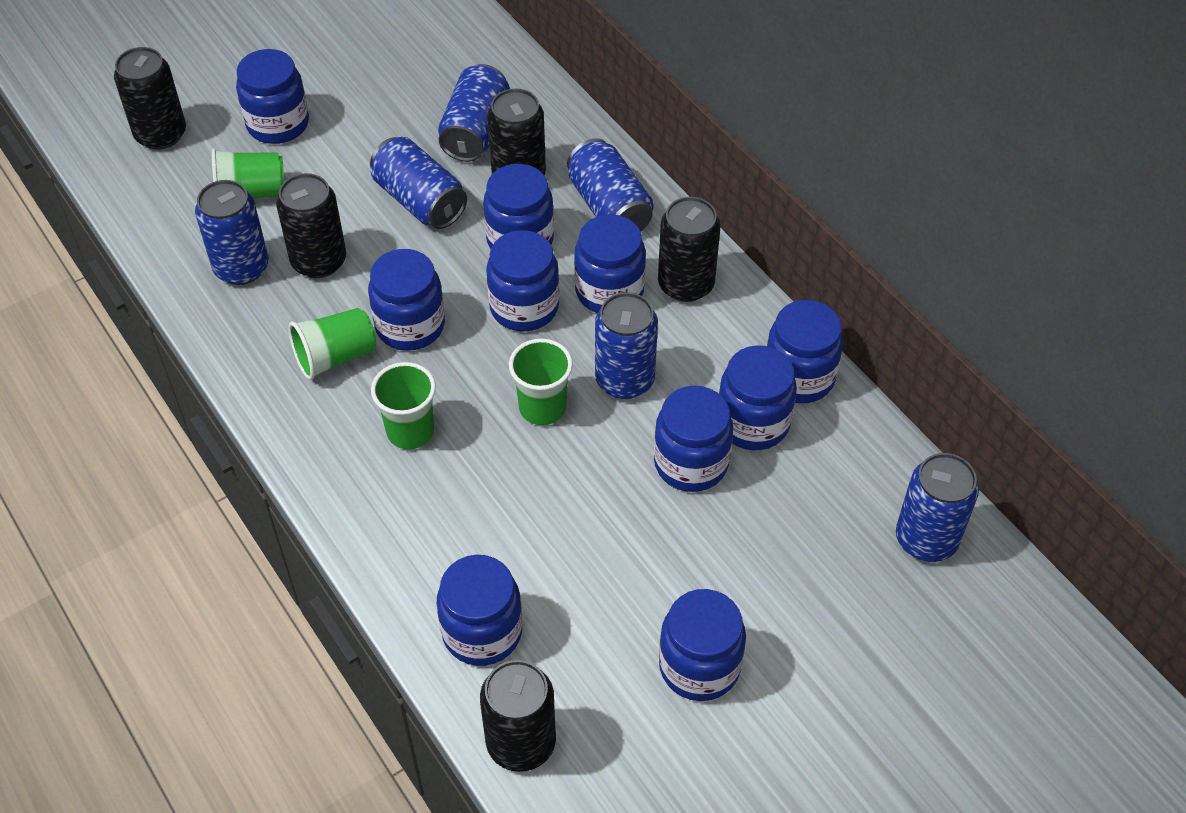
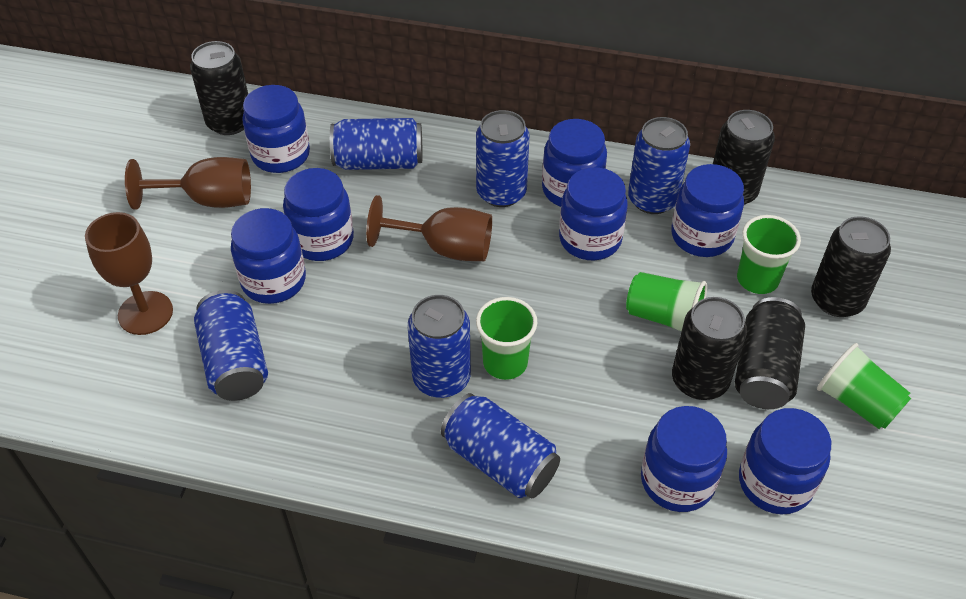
blue jar: 10 -> 8
brown goblet: 0 -> 3

